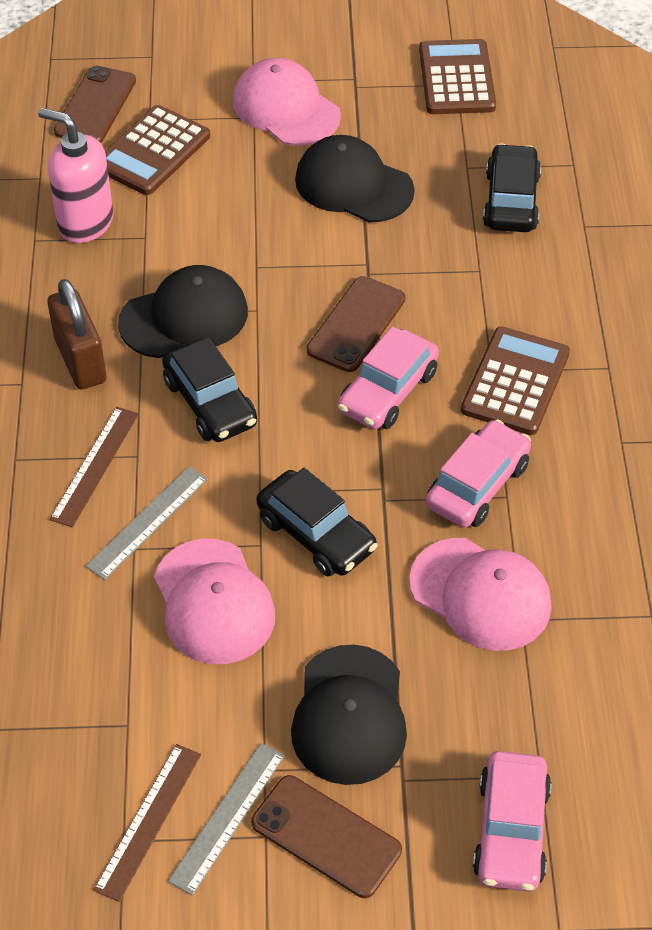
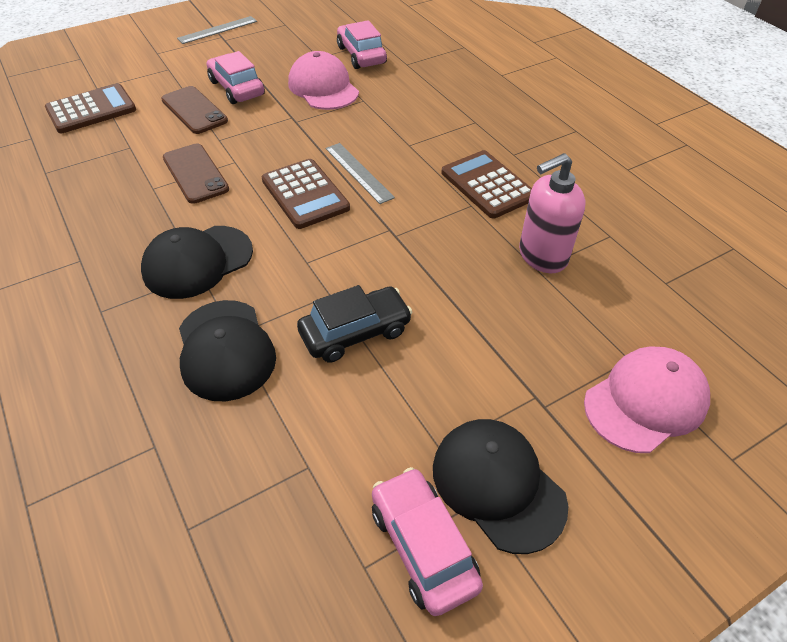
black car: 3 -> 1
brown padlock: 1 -> 0
brown phone: 3 -> 2
brown ruler: 2 -> 0
pink cap: 3 -> 2

